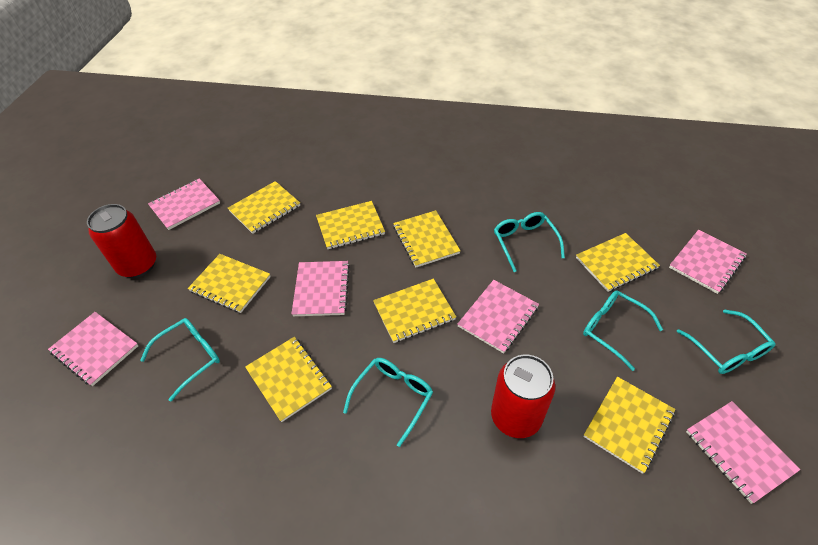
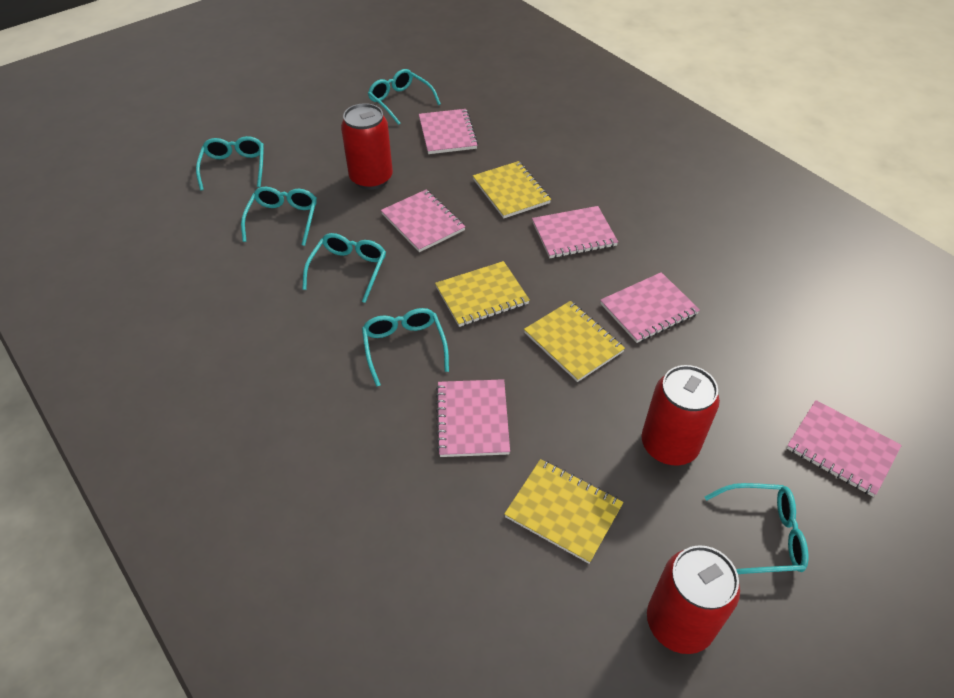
red can: 2 -> 3
turquoise glasses: 5 -> 6
yellow notebook: 8 -> 4

